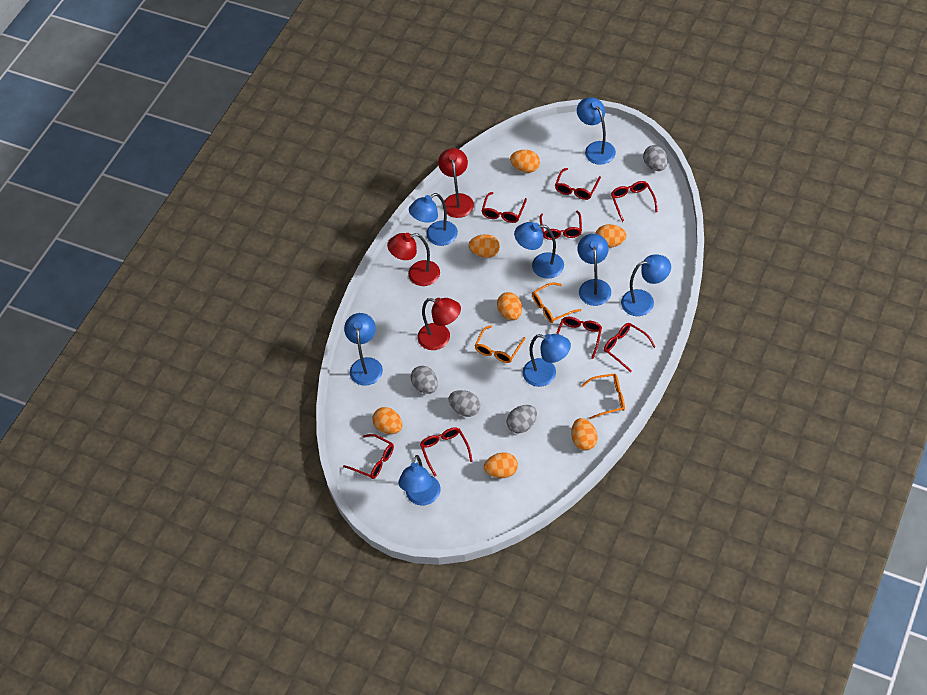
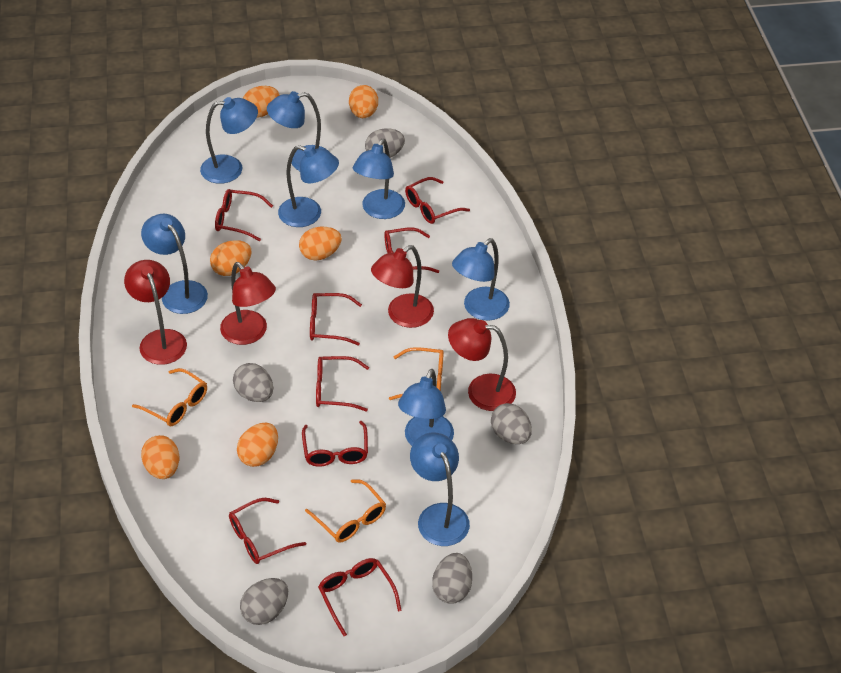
grey egg: 4 -> 5
orange egg: 7 -> 6
red lamp: 3 -> 4

